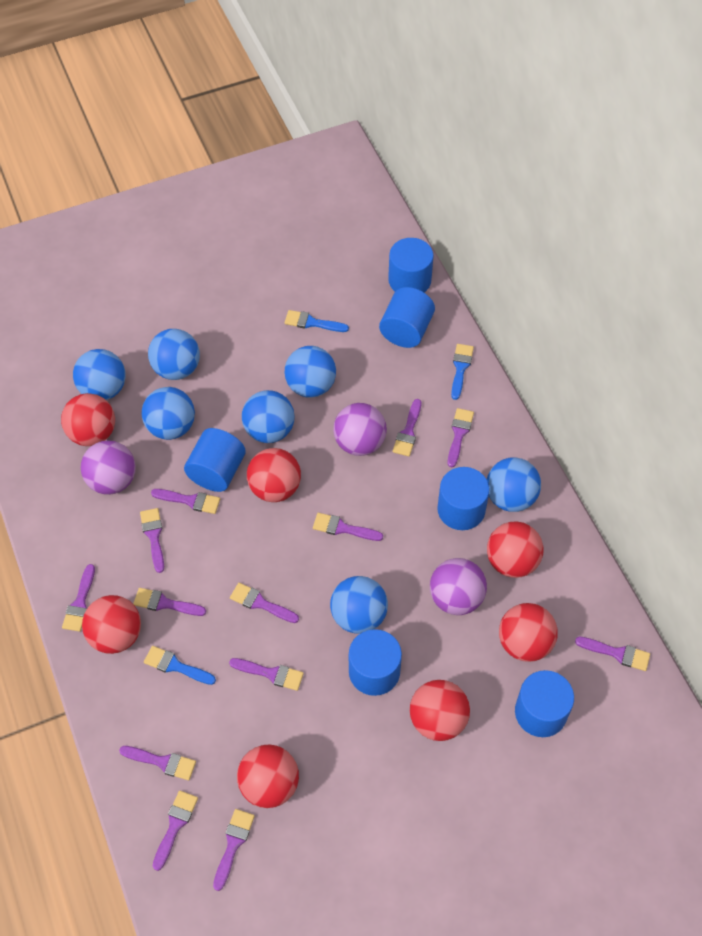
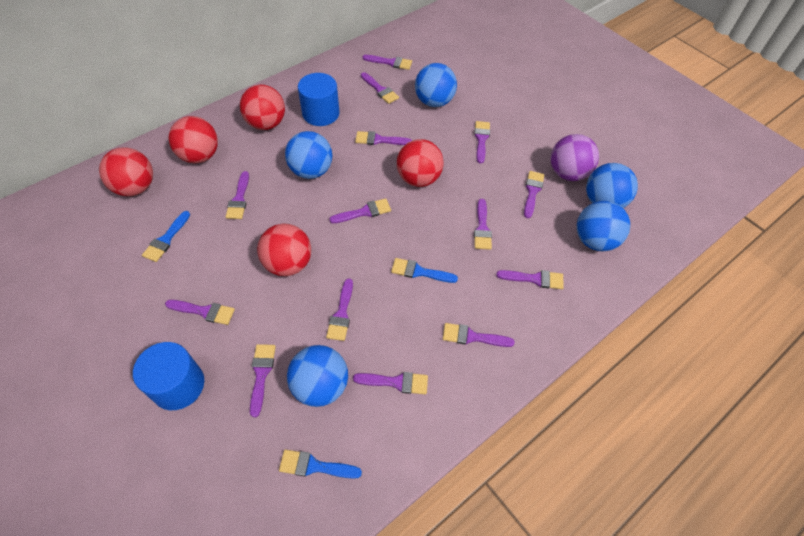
blue ball: 7 -> 5
blue cylinder: 6 -> 2
purple ball: 3 -> 1
purple brush: 13 -> 14
red ball: 7 -> 5

